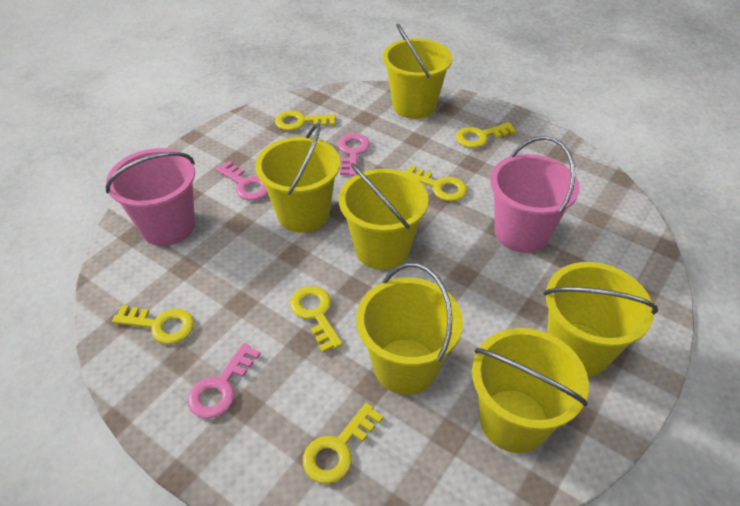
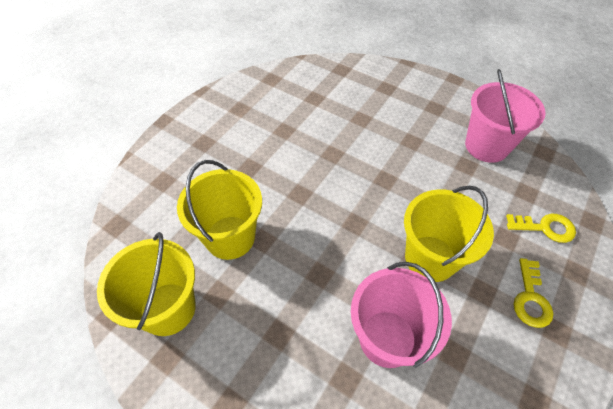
pink key: 3 -> 0
yellow bucket: 6 -> 3
yellow key: 6 -> 2

